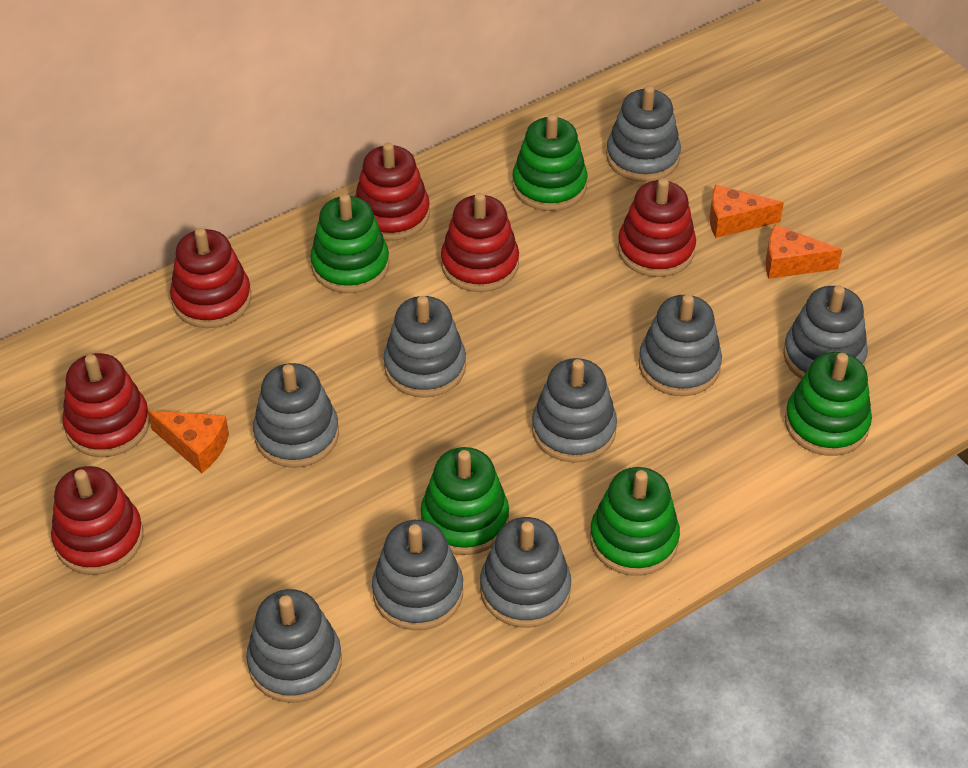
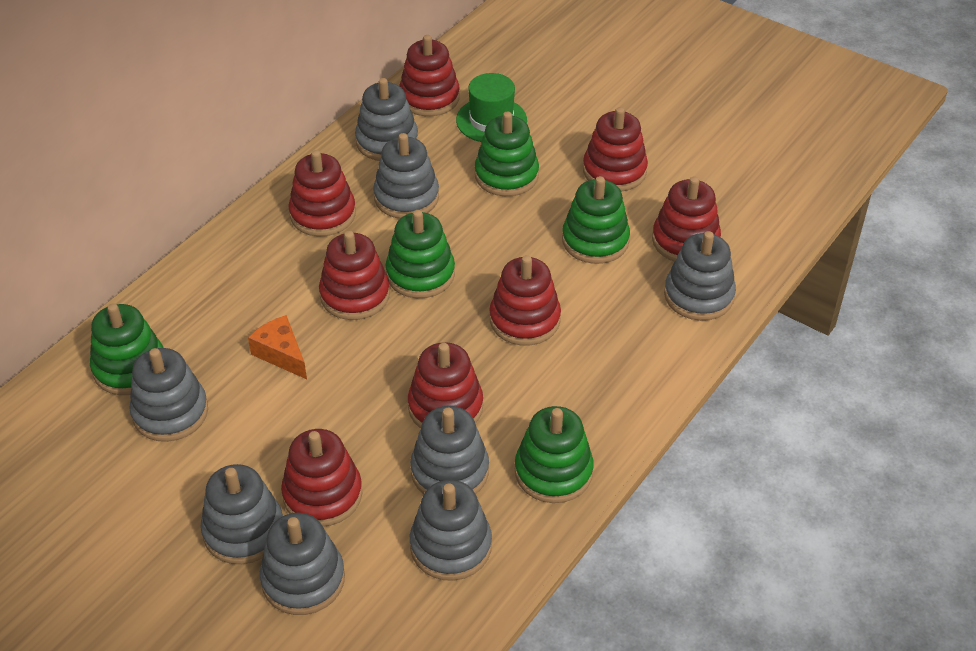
green hat: 0 -> 1
grey stacking toy: 9 -> 8
orange cheese: 3 -> 1
red stacking toy: 6 -> 8

